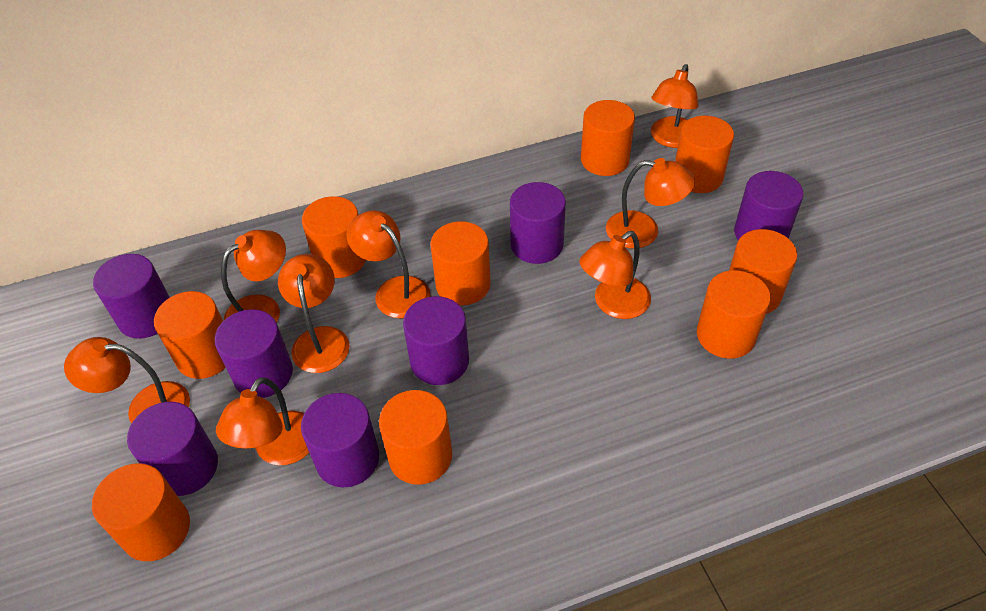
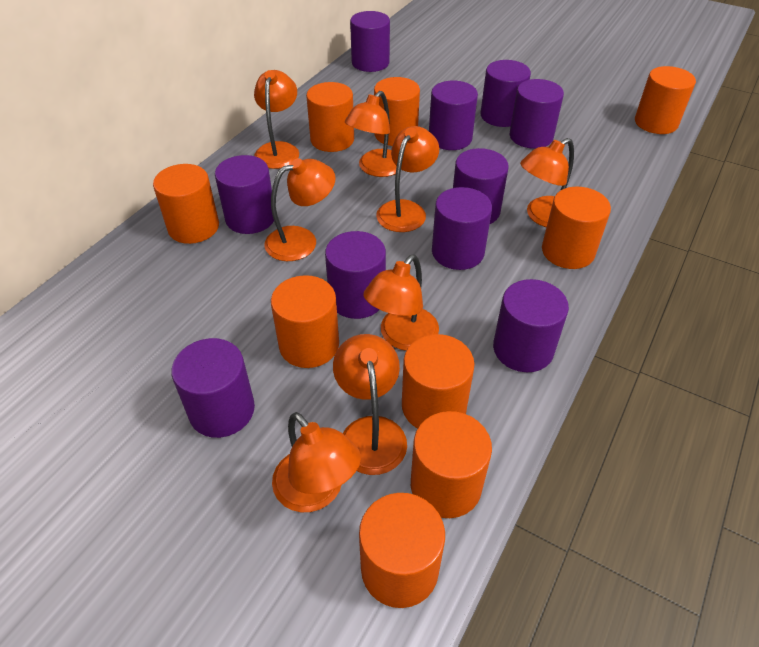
purple cylinder: 7 -> 10

